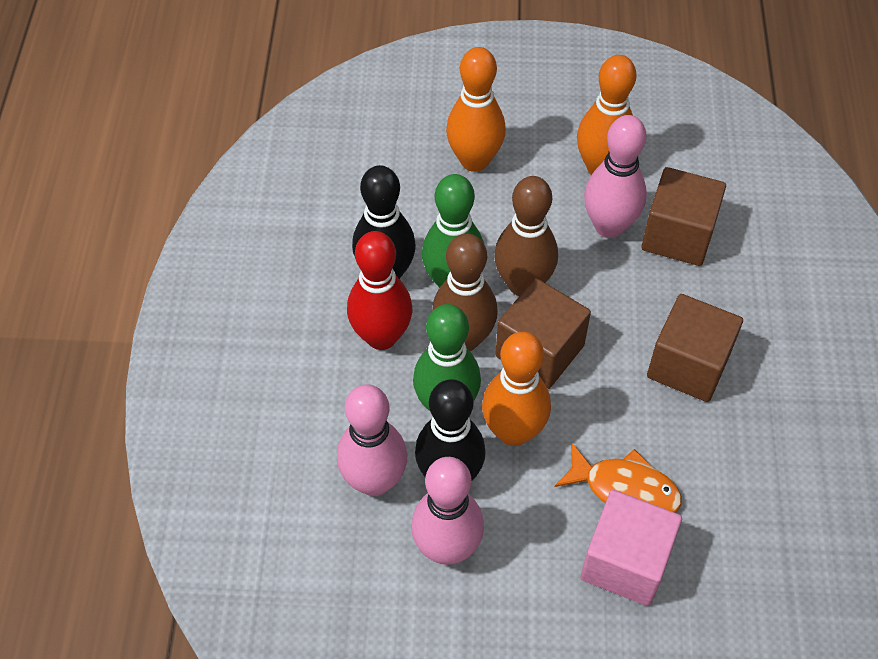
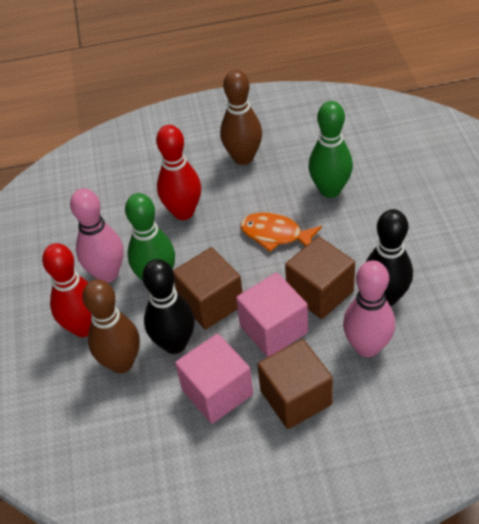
orange bowling pin: 3 -> 0
pink bowling pin: 3 -> 2
pink cube: 1 -> 2
red bowling pin: 1 -> 2

